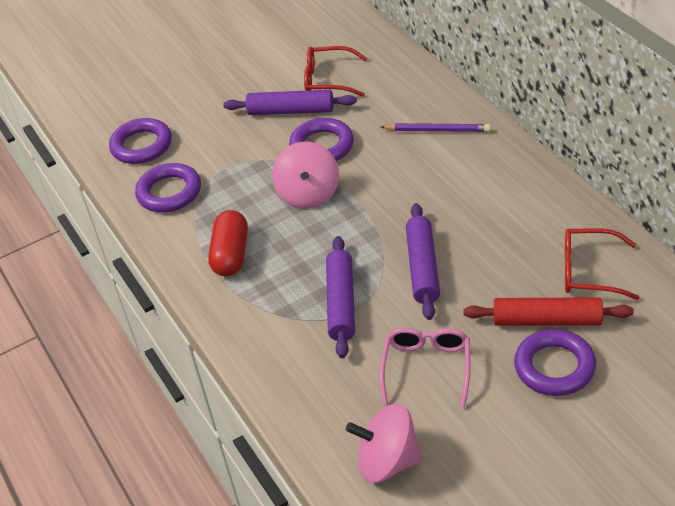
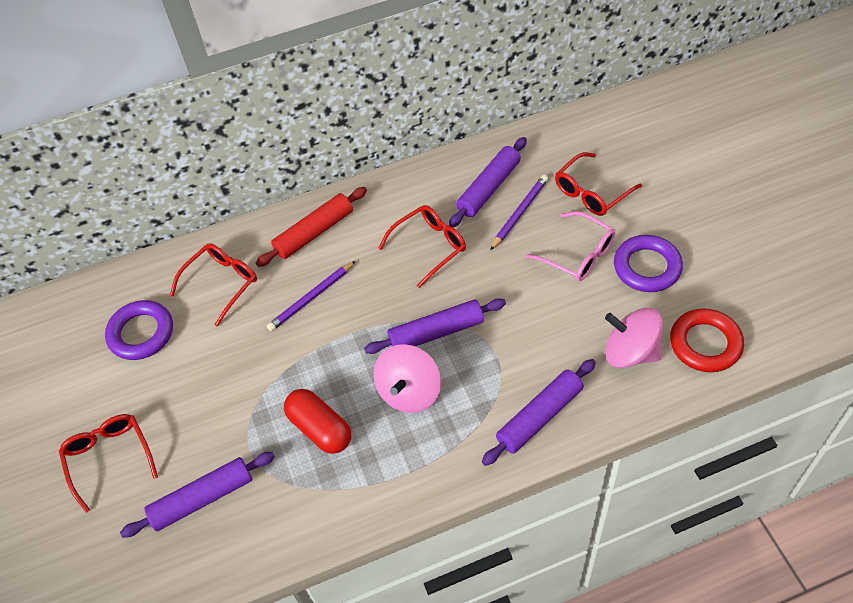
purple pencil: 1 -> 2
purple ring: 4 -> 2
purple rolling pin: 3 -> 4
red glasses: 2 -> 4
red ring: 0 -> 1

